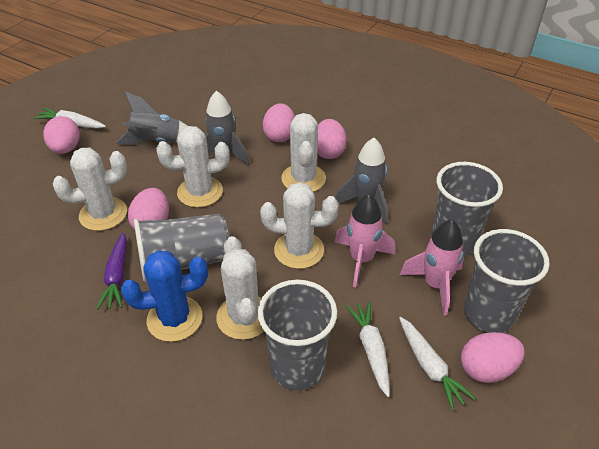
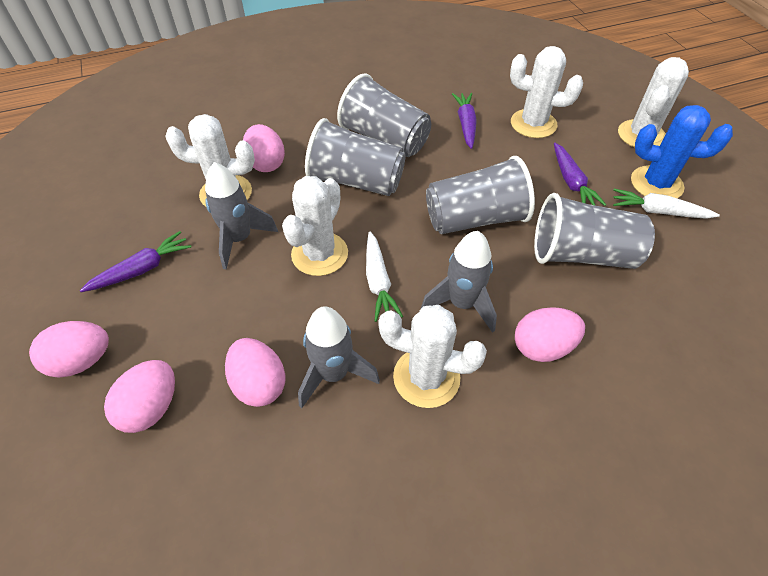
pink rocket: 2 -> 0
purple carrot: 1 -> 3
white carrot: 3 -> 2

